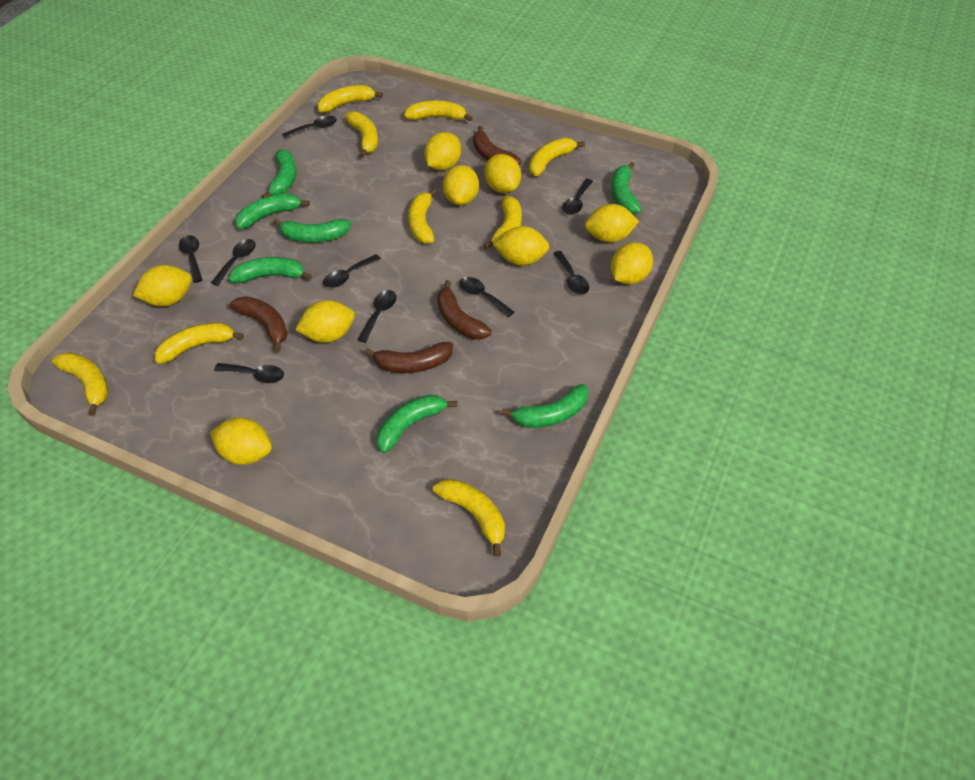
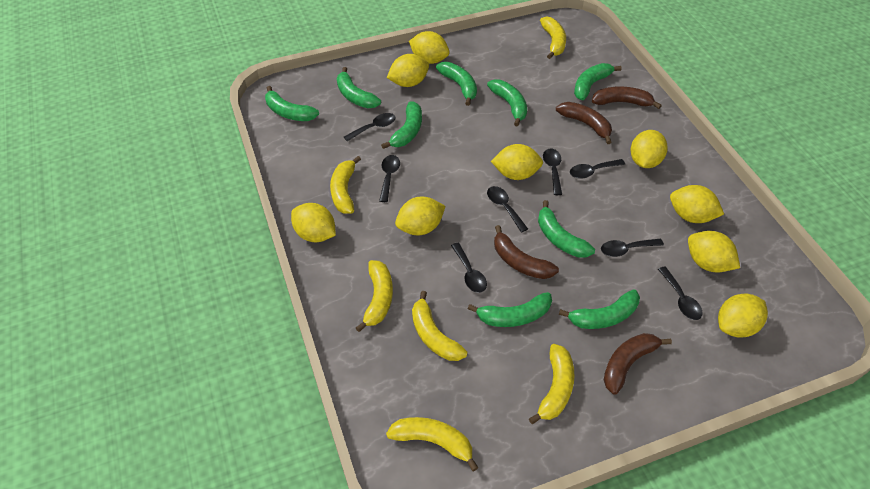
black spoon: 9 -> 8
green banana: 7 -> 9
yellow banana: 9 -> 6

